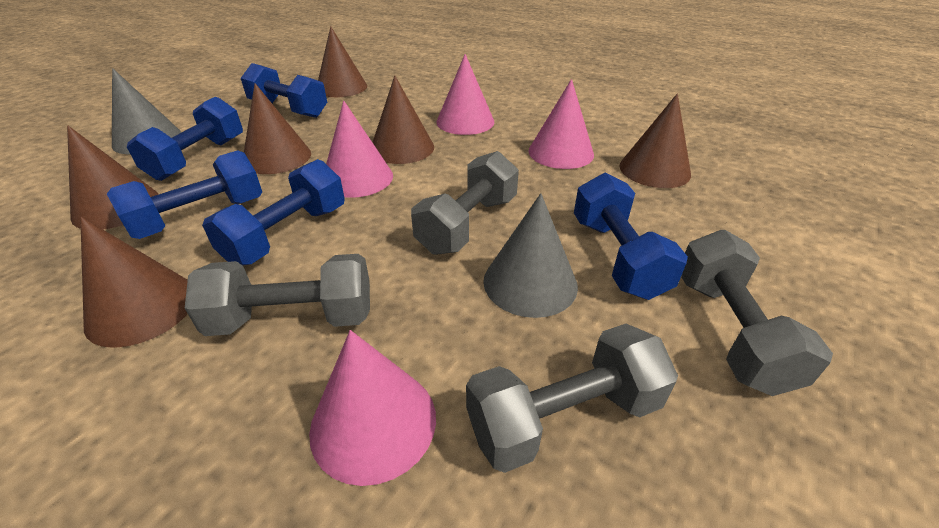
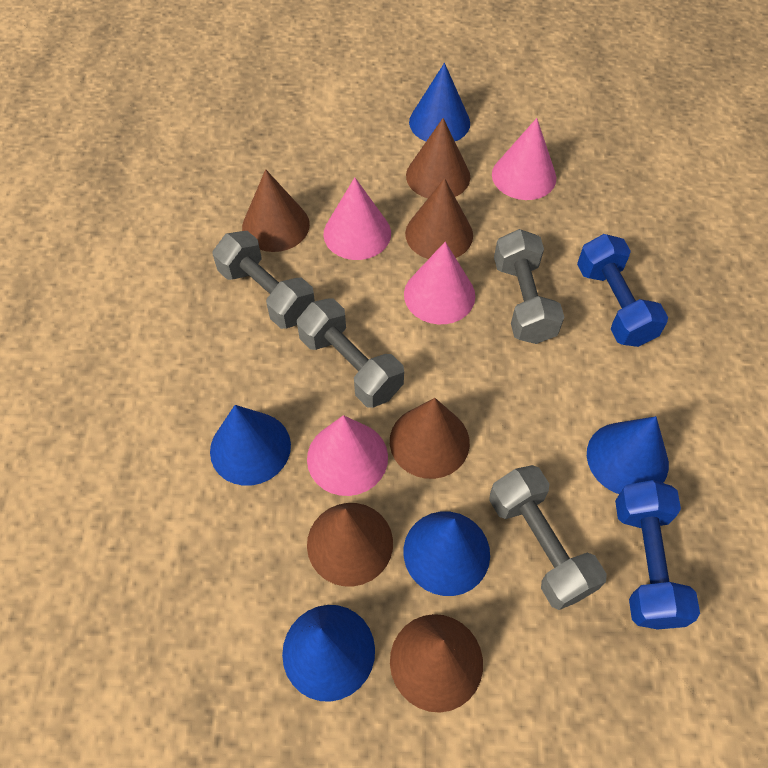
blue cone: 0 -> 5
blue dumbbell: 5 -> 2
grey cone: 2 -> 0

